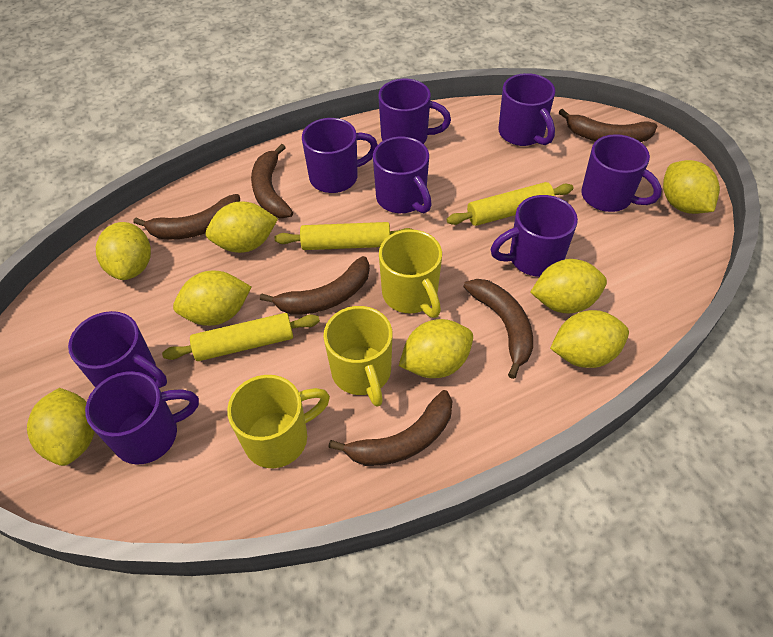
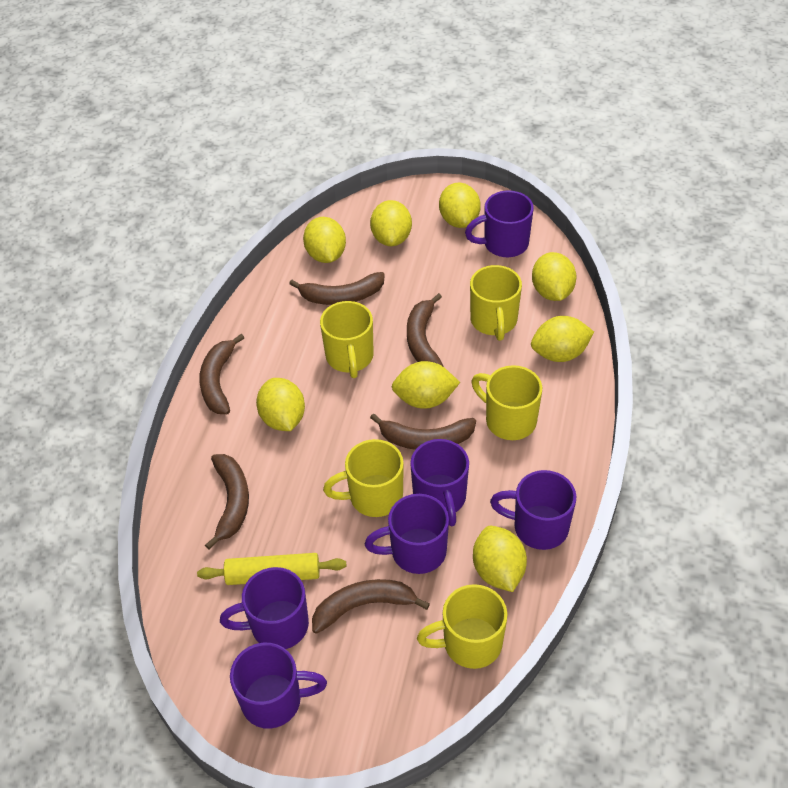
purple mug: 8 -> 6
yellow mug: 3 -> 5
yellow rolling pin: 3 -> 1

